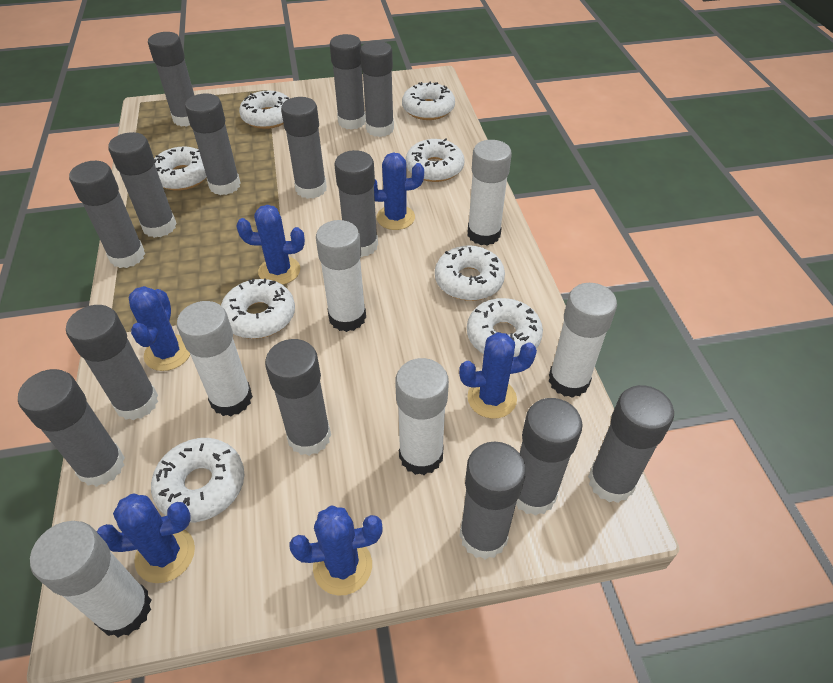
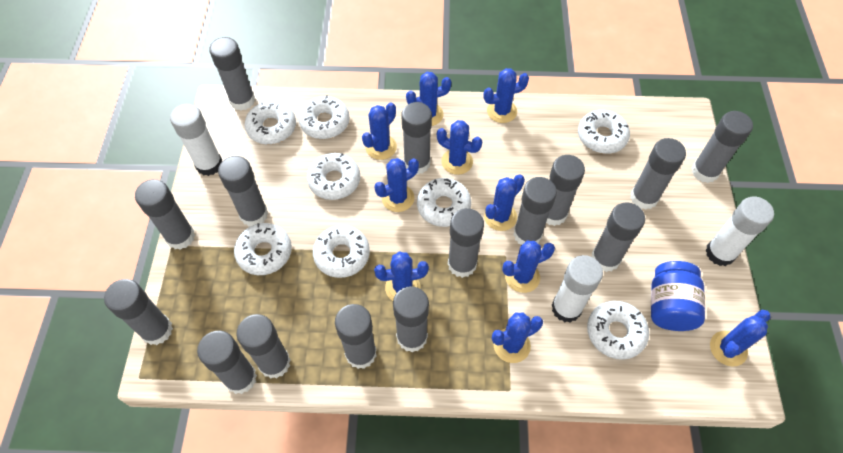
blue cactus: 6 -> 10
blue jar: 0 -> 1
grey glue stick: 14 -> 15
white glue stick: 6 -> 3

